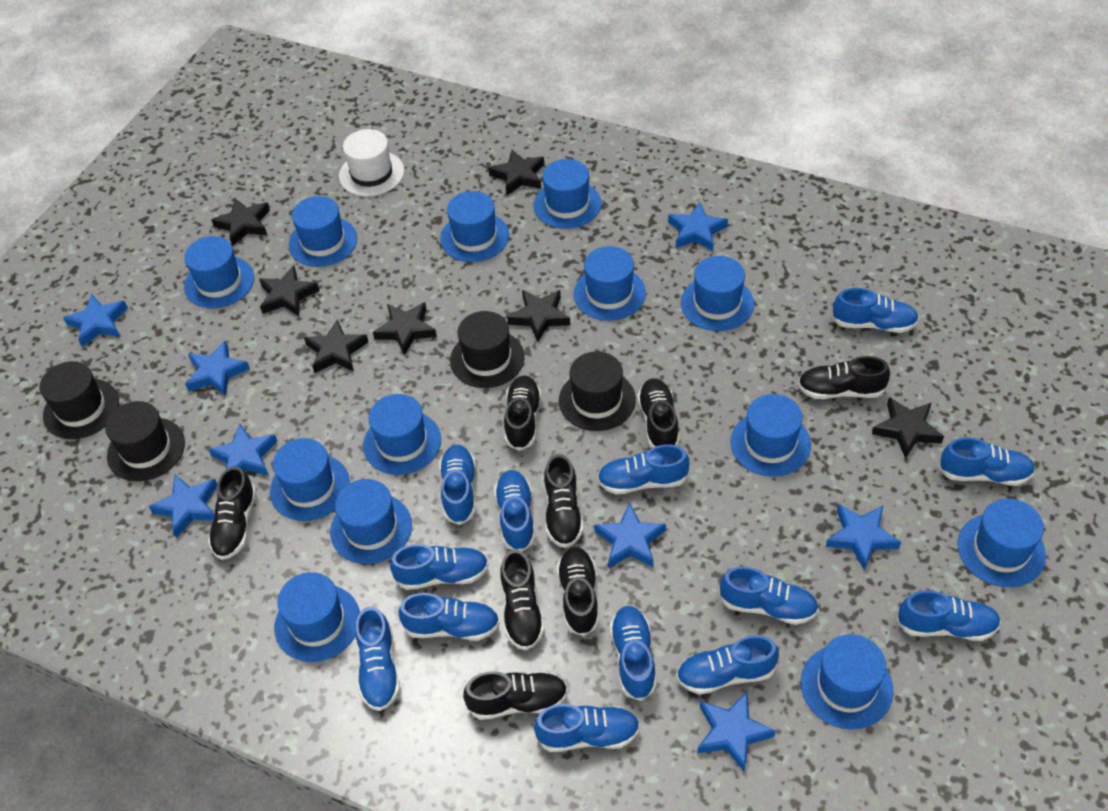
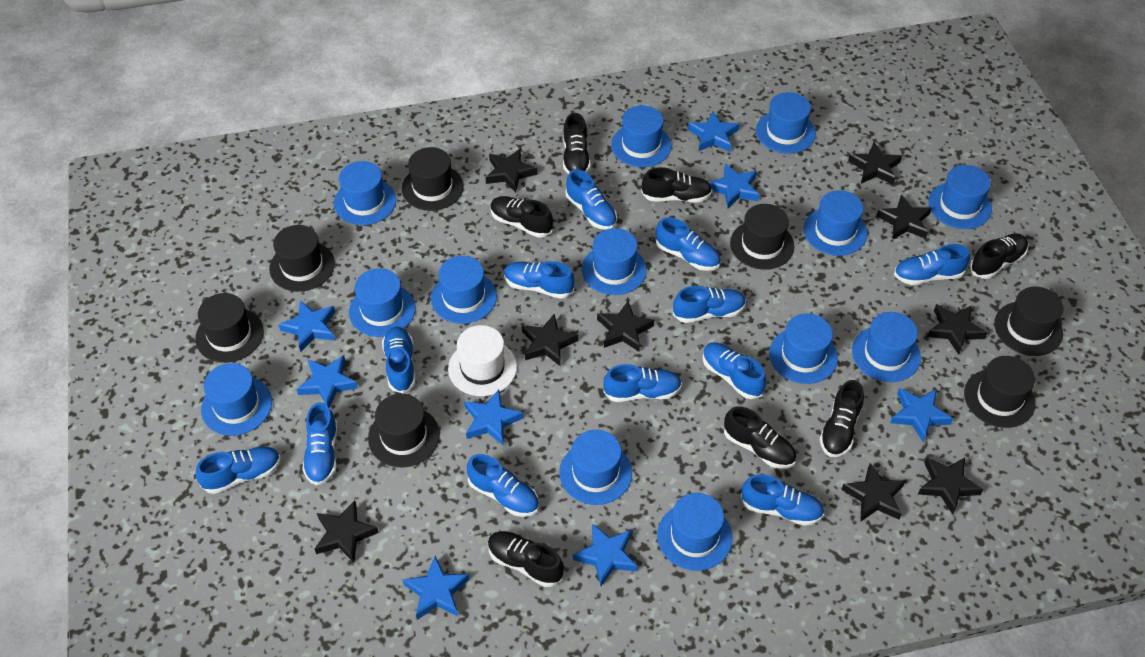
black hat: 4 -> 7
black shoe: 8 -> 7
black star: 7 -> 9
blue shoe: 13 -> 12

